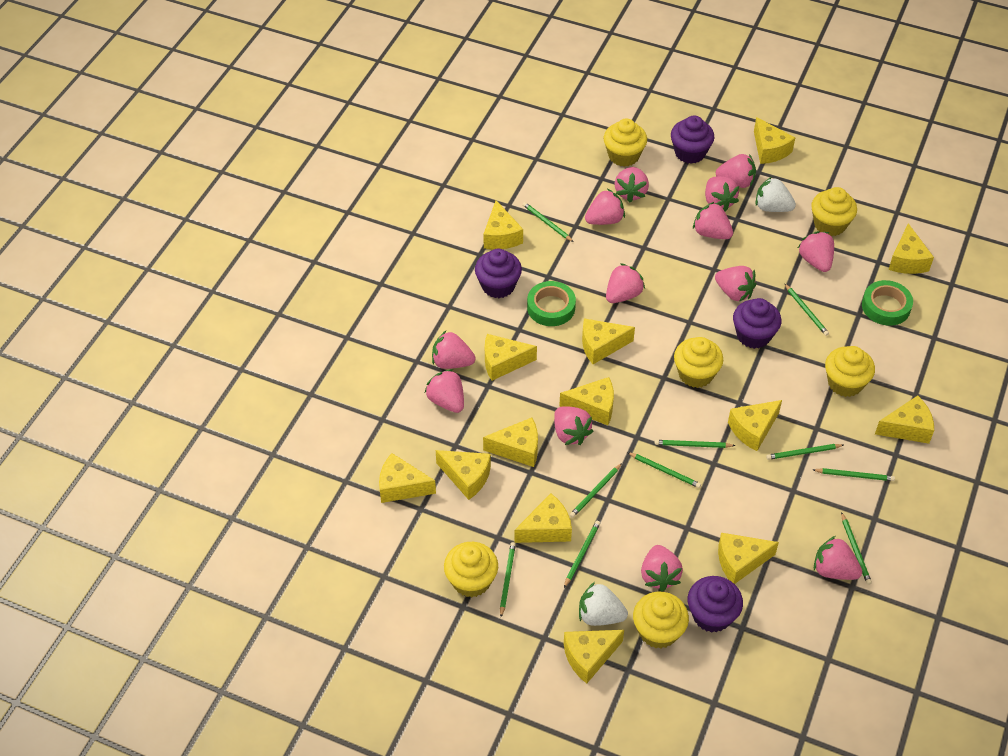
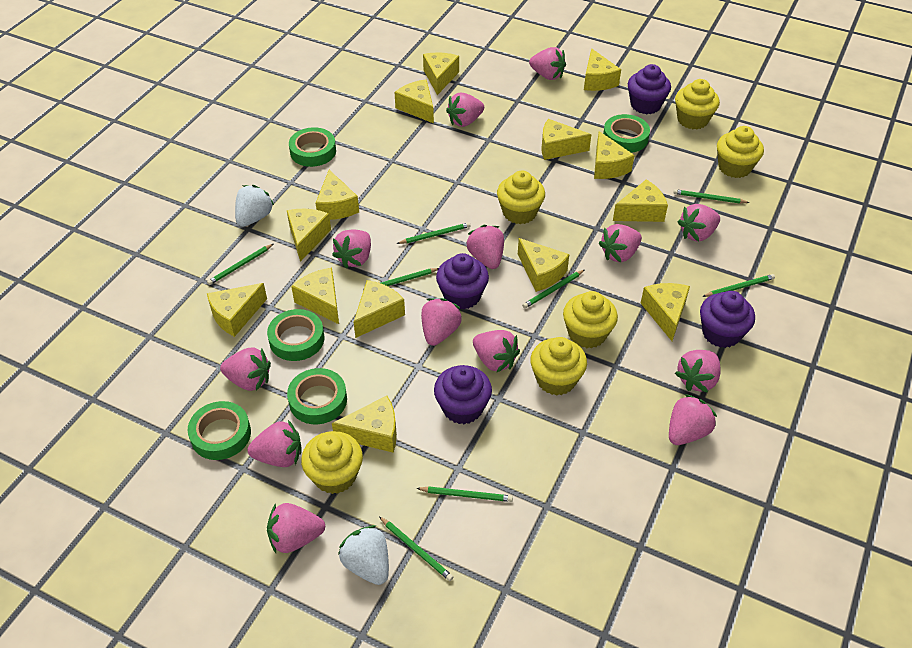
green pencil: 10 -> 8
green tape: 2 -> 5

